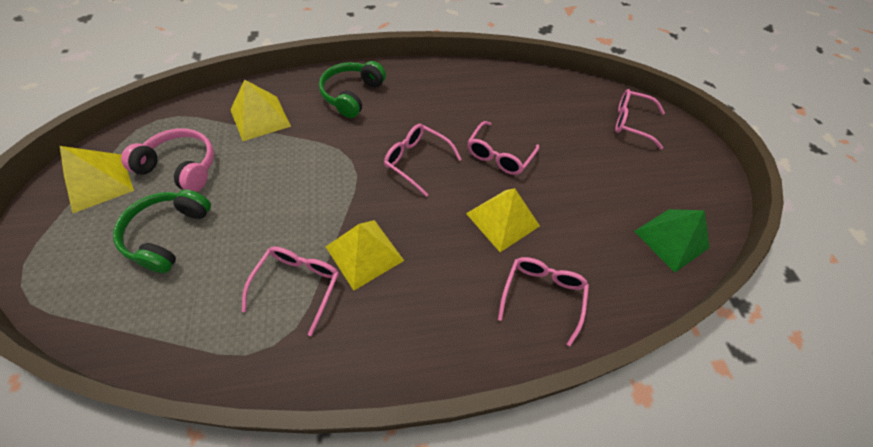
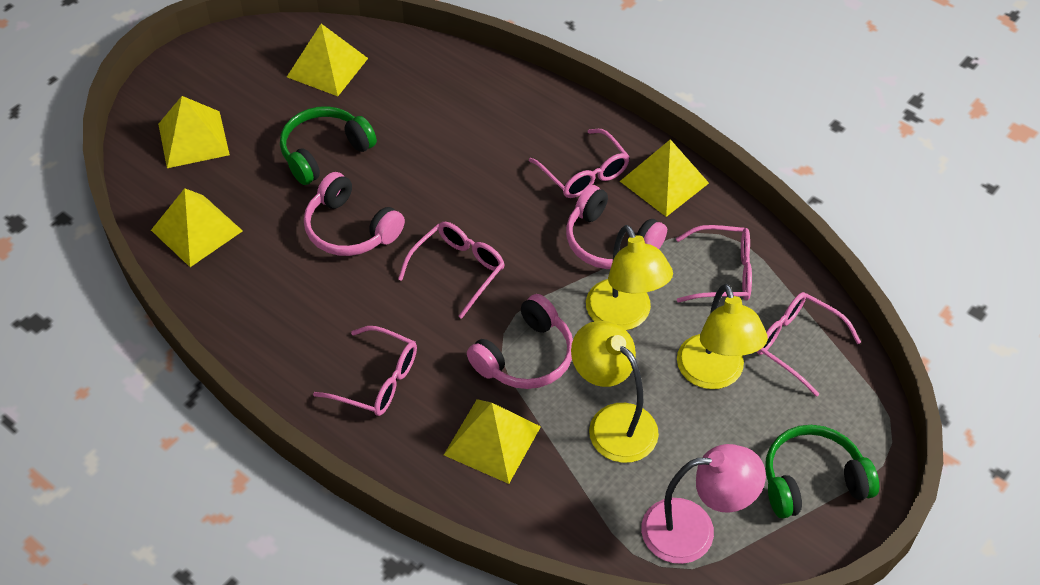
green pyramid: 1 -> 0
pink headphones: 1 -> 3
pink lamp: 0 -> 1
yellow lamp: 0 -> 3
yellow pyramid: 4 -> 5

